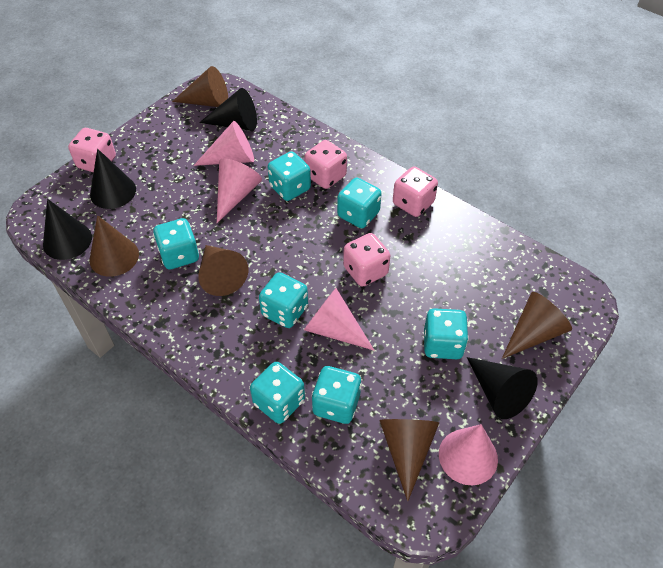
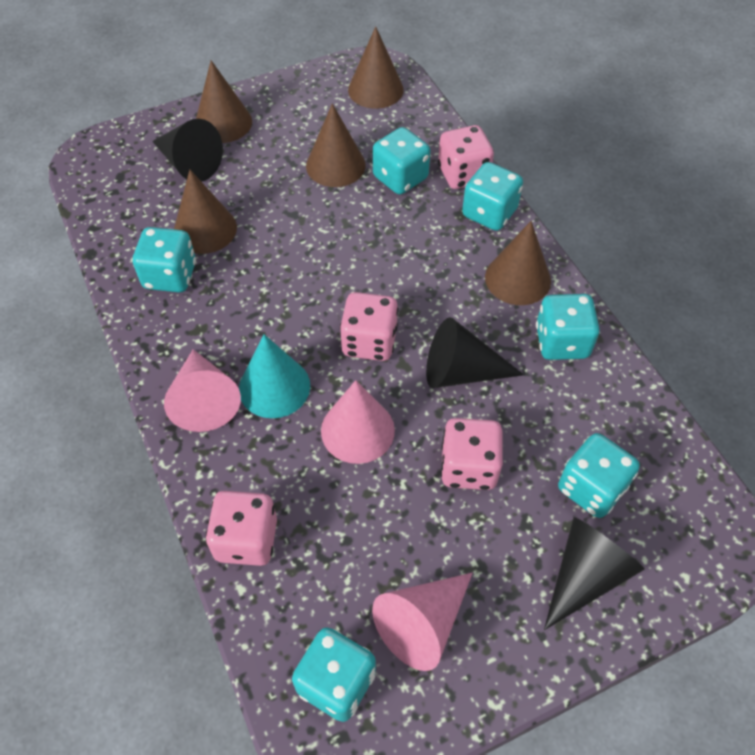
black cone: 4 -> 3
pink cone: 4 -> 3
turquoise cone: 0 -> 1
turquoise dice: 7 -> 6

